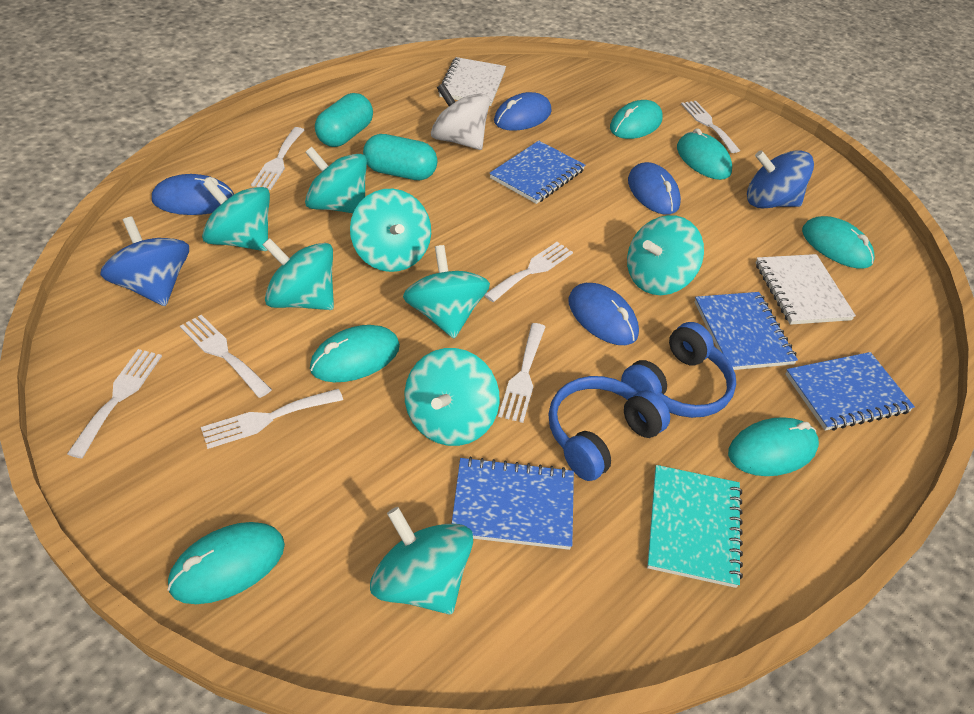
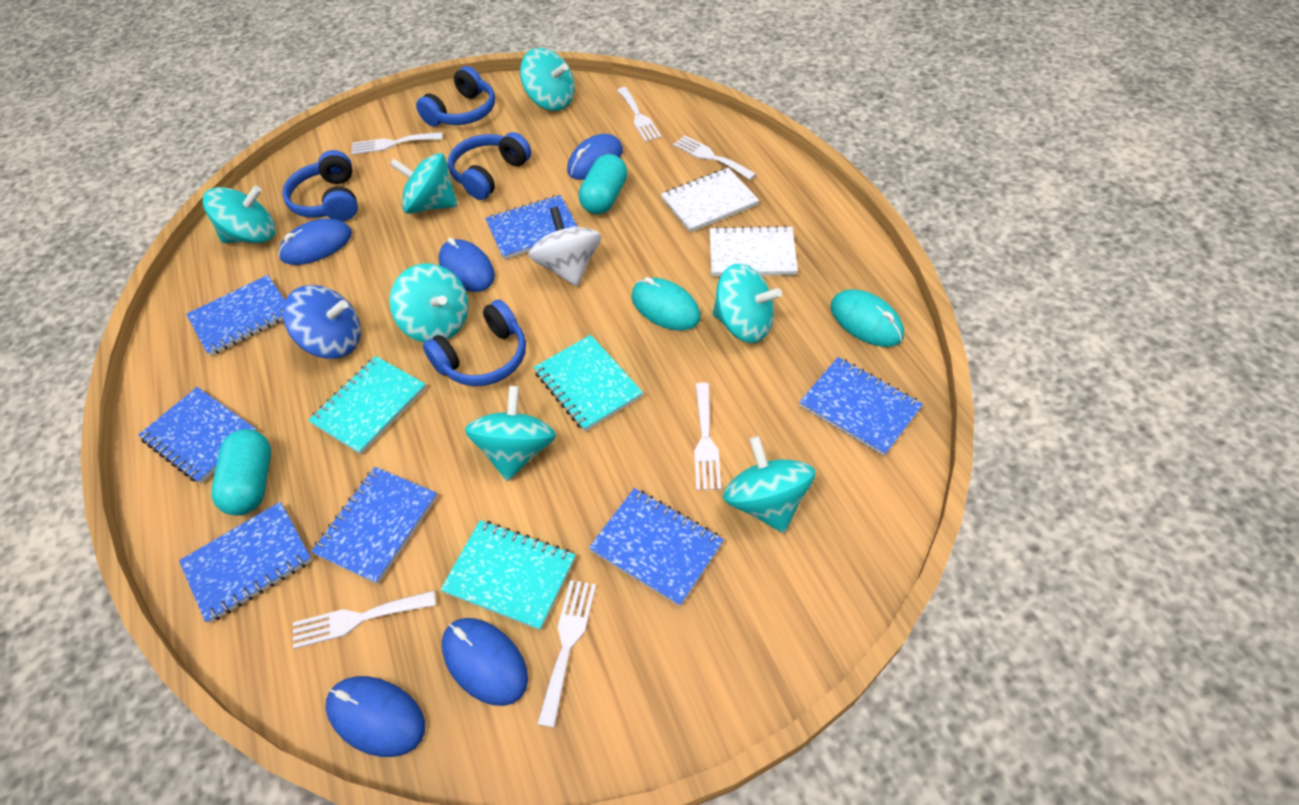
blue headphones: 2 -> 4
blue mouse: 4 -> 5
blue notebook: 4 -> 7
blue spinning top: 2 -> 1
turquoise mouse: 6 -> 2
turquoise notebook: 1 -> 3
turquoise spinning top: 8 -> 7
white fork: 7 -> 6

